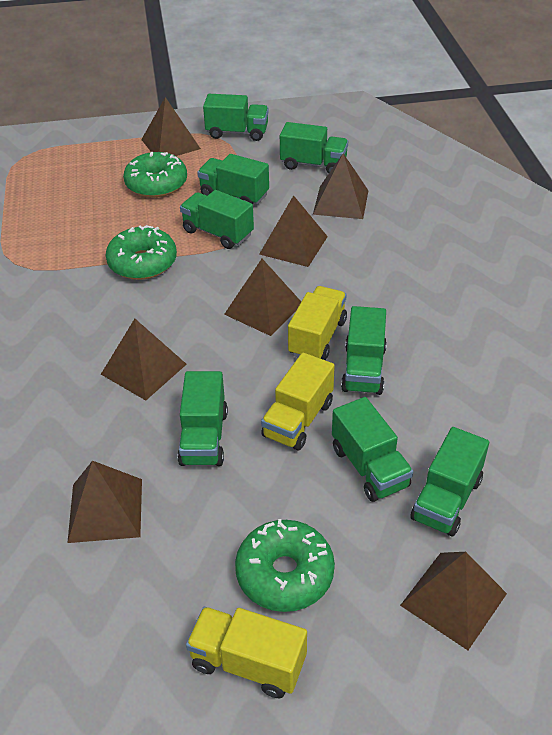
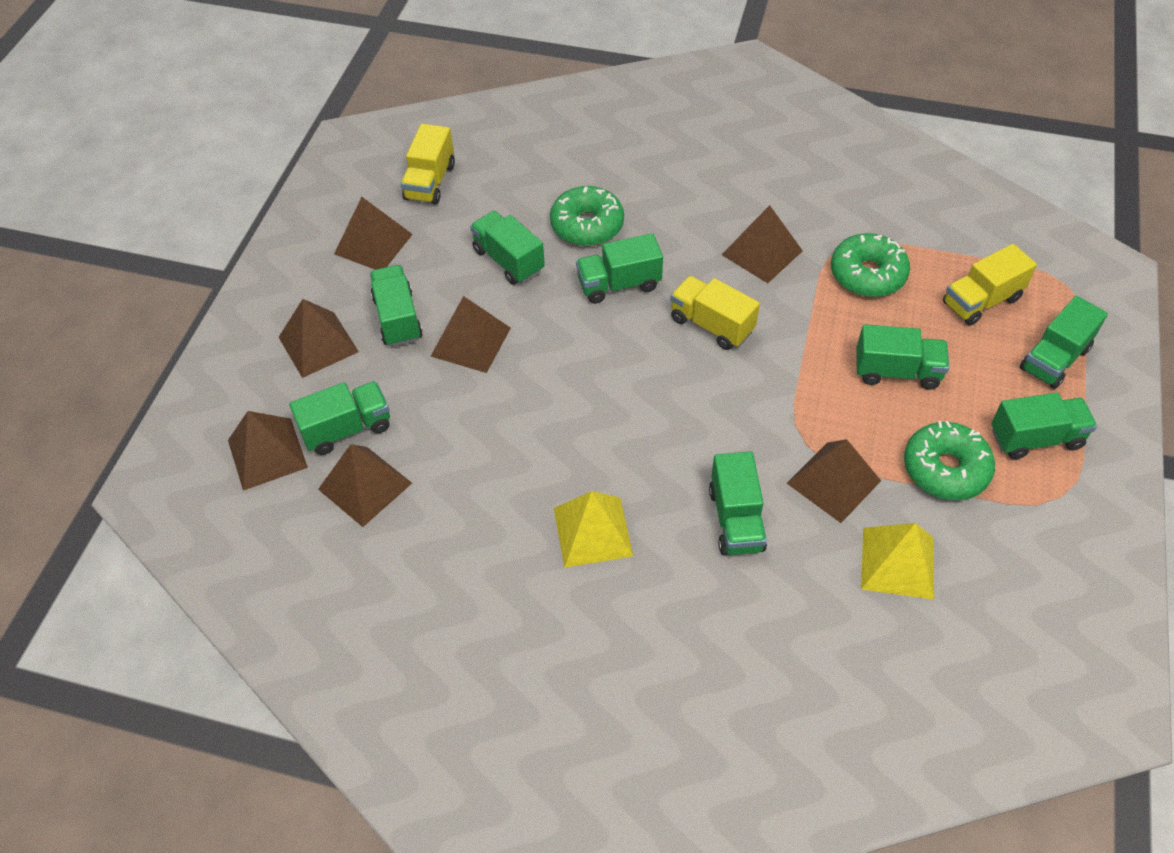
yellow pyramid: 0 -> 2

